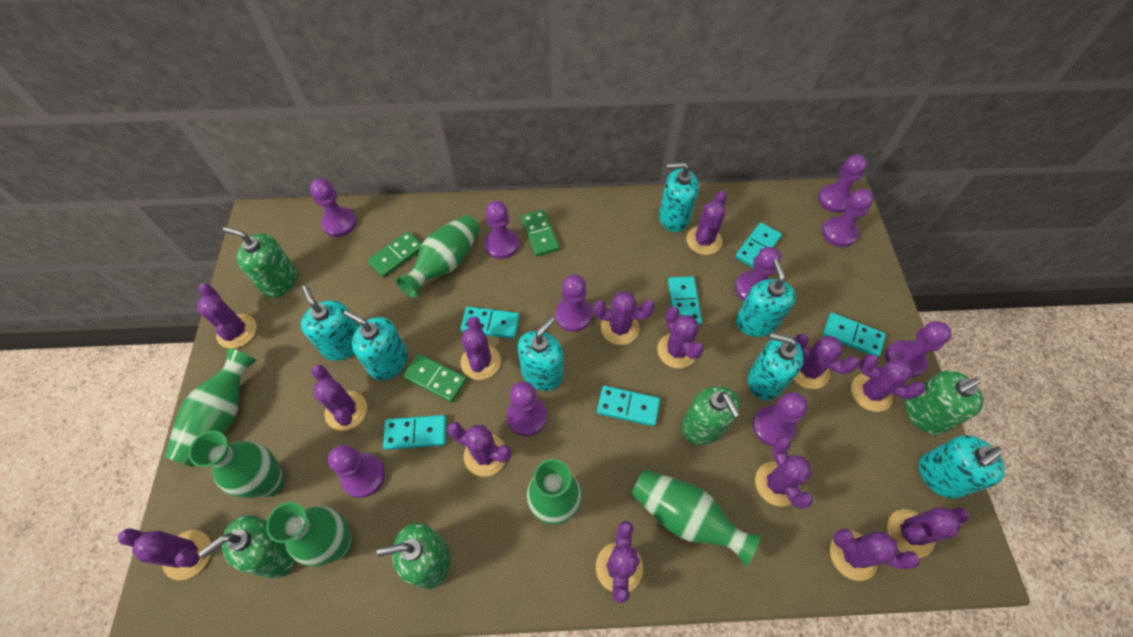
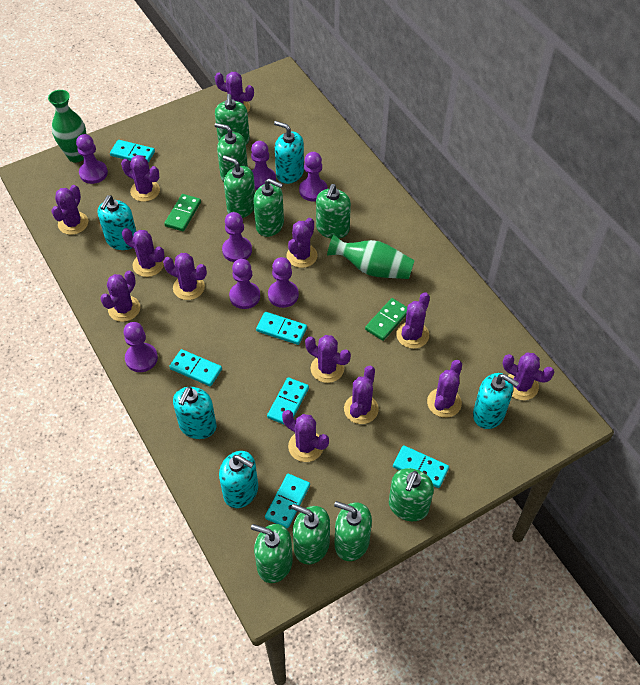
green domino: 3 -> 2
green soap dispenser: 5 -> 9
green vase: 6 -> 2
purple cactus: 14 -> 13
purple pawn: 10 -> 7
turquoise soap dispenser: 7 -> 5

